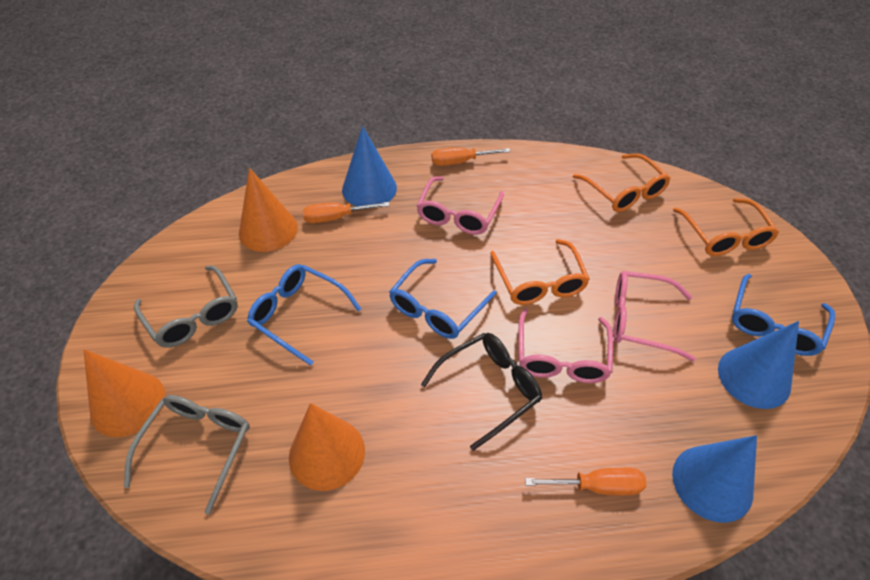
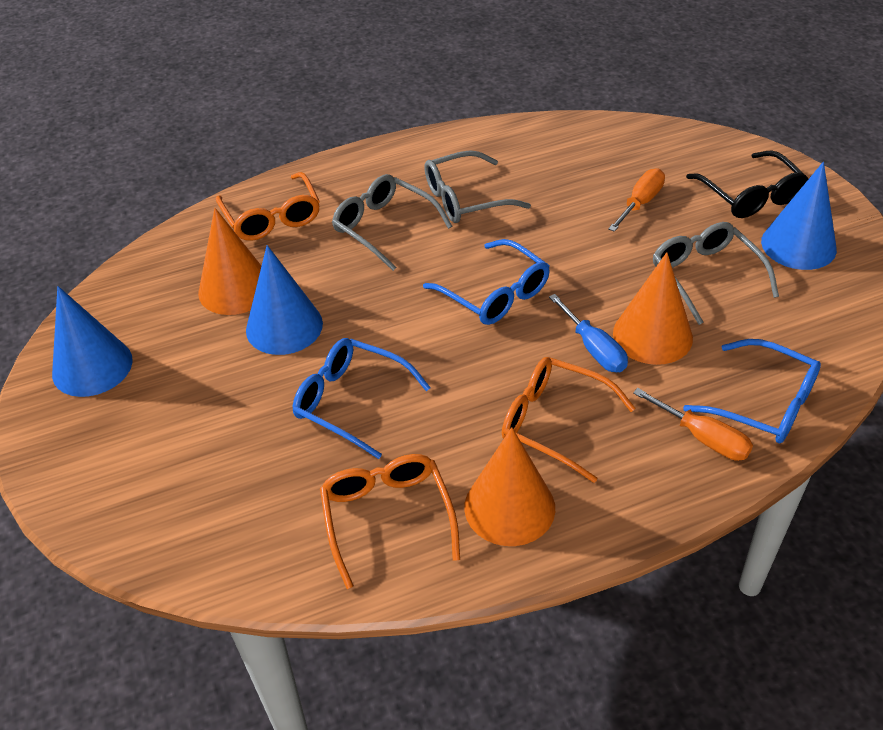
blue screwdriver: 0 -> 1
grey glasses: 2 -> 3
orange screwdriver: 3 -> 2
pink glasses: 3 -> 0

